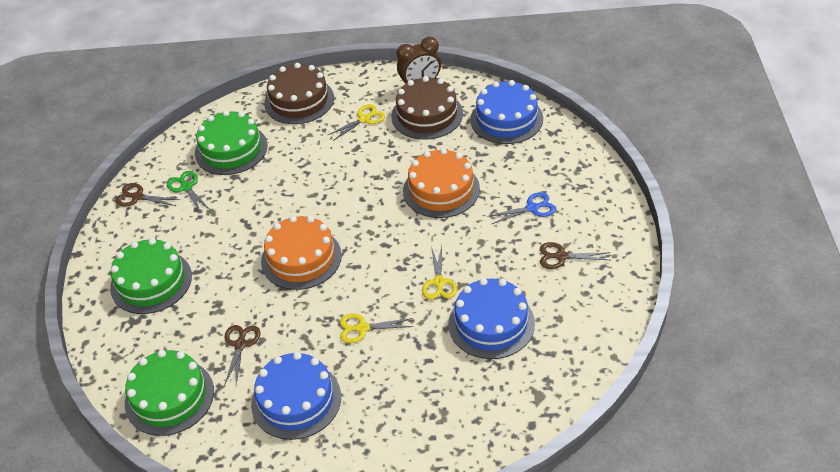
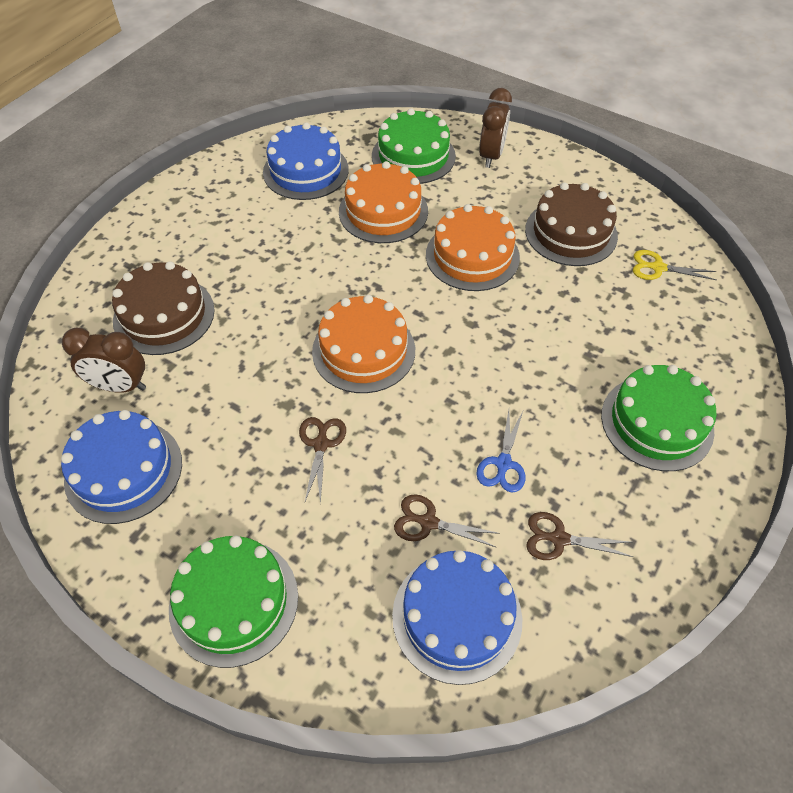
brown clock: 1 -> 2
green scissors: 1 -> 0
orange cake: 2 -> 3
yellow scissors: 3 -> 1

